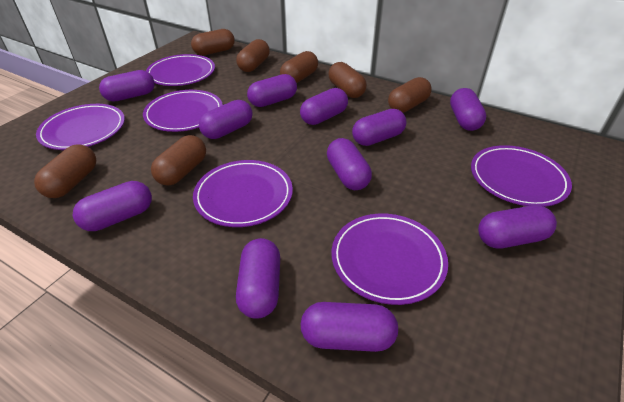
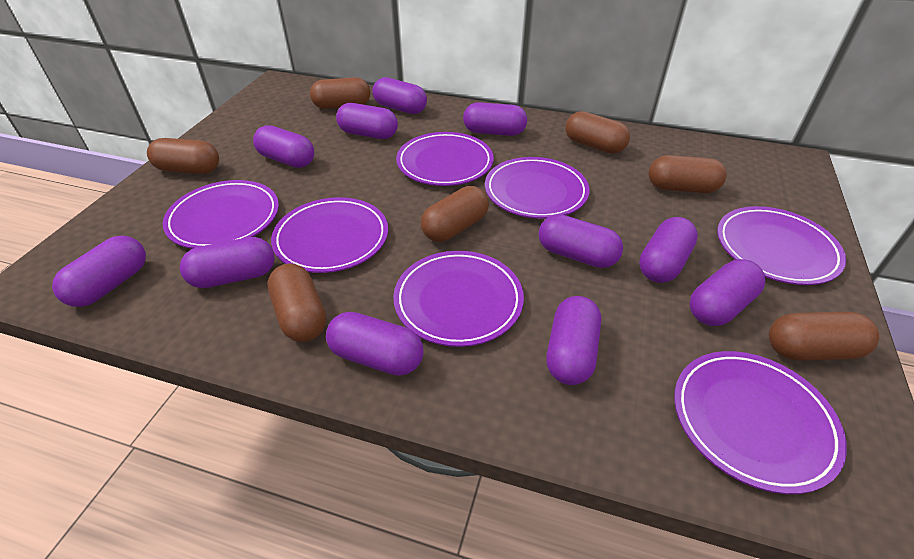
purple plate: 6 -> 7

